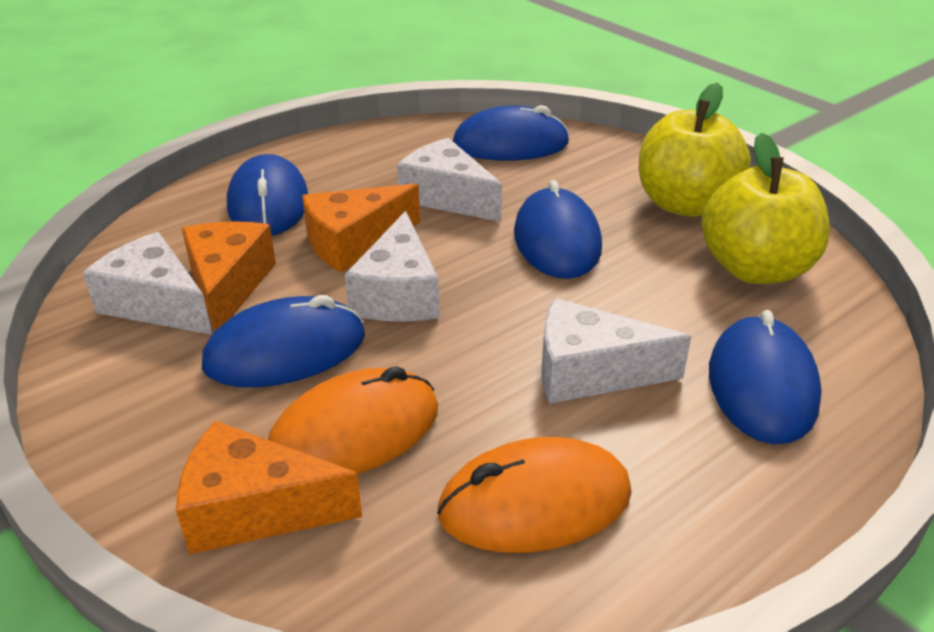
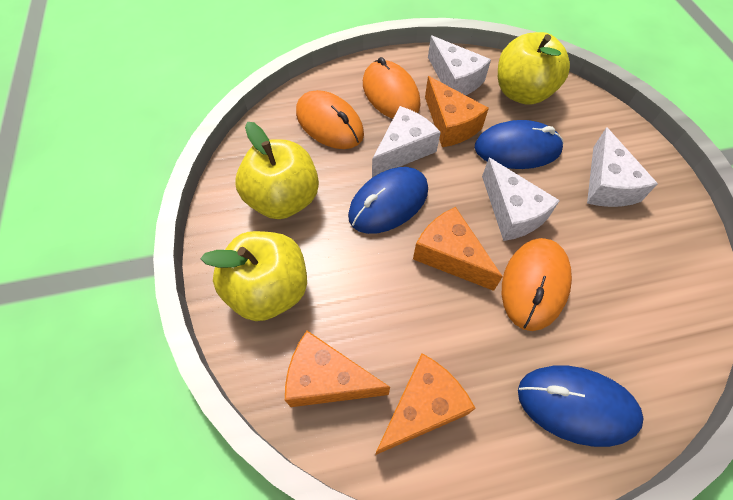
blue mouse: 5 -> 3
orange cheese: 3 -> 4
orange mouse: 2 -> 3
yellow apple: 2 -> 3

